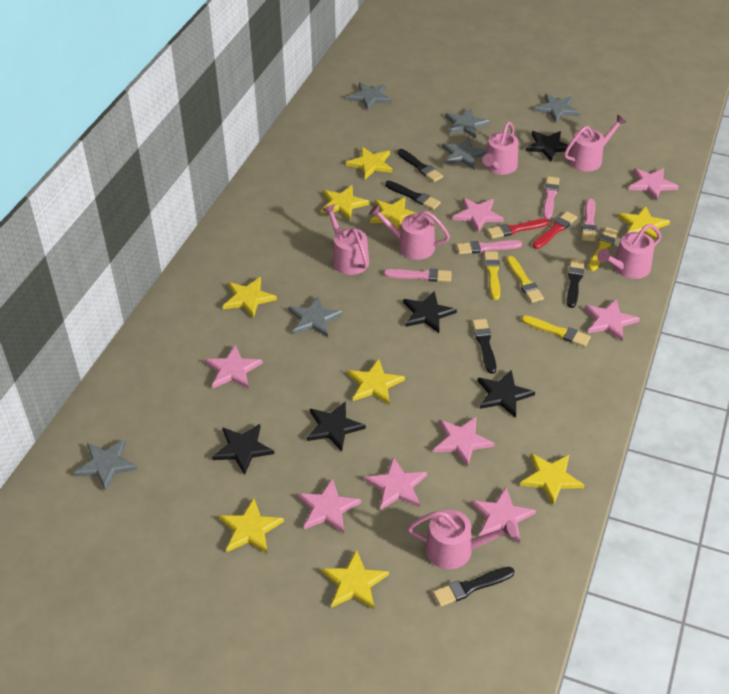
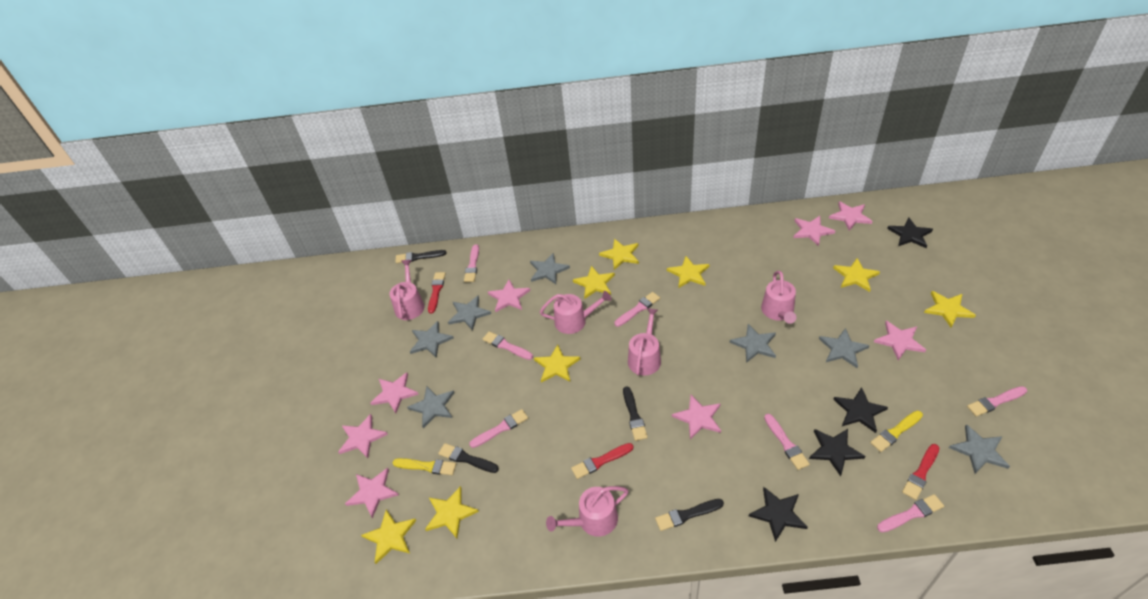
black brush: 5 -> 4
black star: 5 -> 4
grey star: 6 -> 7
pink brush: 4 -> 7
pink watering can: 6 -> 5
red brush: 2 -> 3
yellow brush: 4 -> 2
yellow star: 9 -> 8

